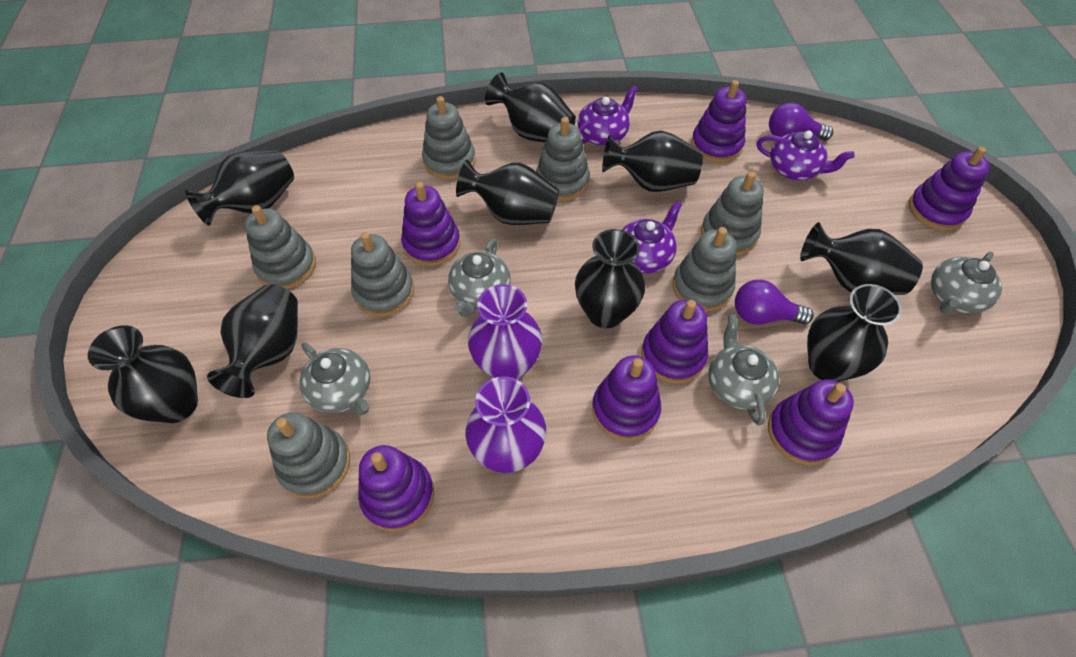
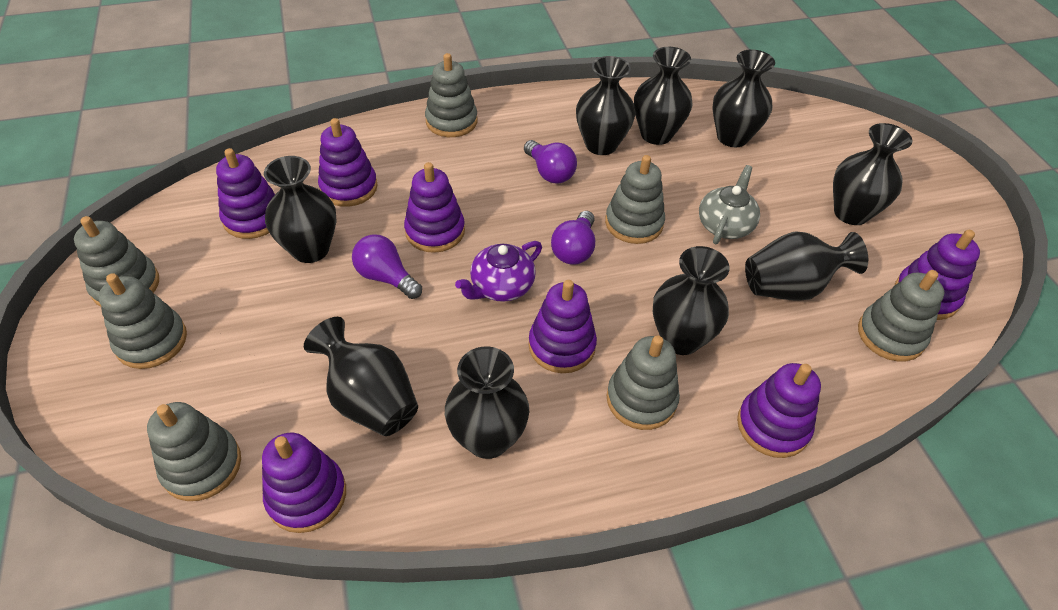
grey teapot: 4 -> 1
purple light bulb: 2 -> 3
purple teapot: 3 -> 1
purple vase: 2 -> 0

